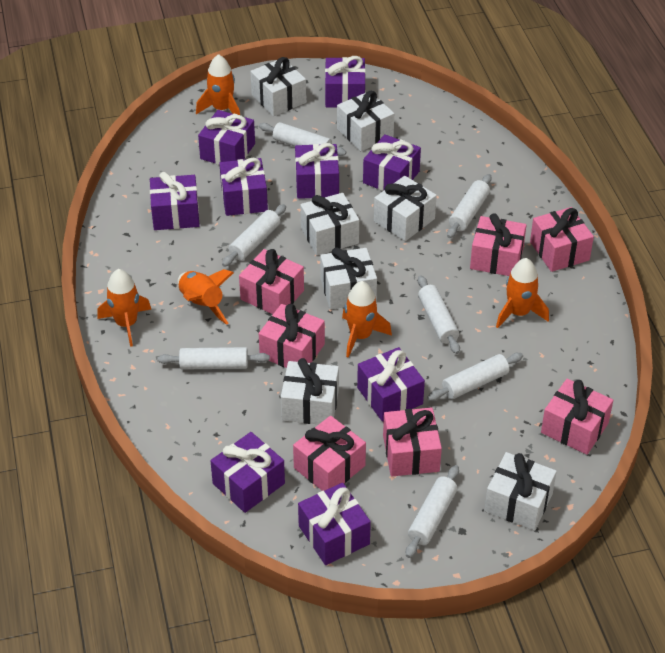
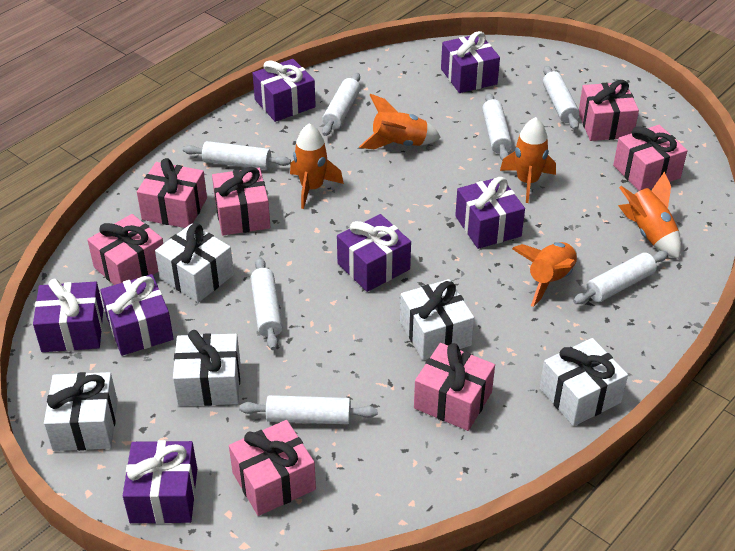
purple gift: 9 -> 7
white gift: 7 -> 5

